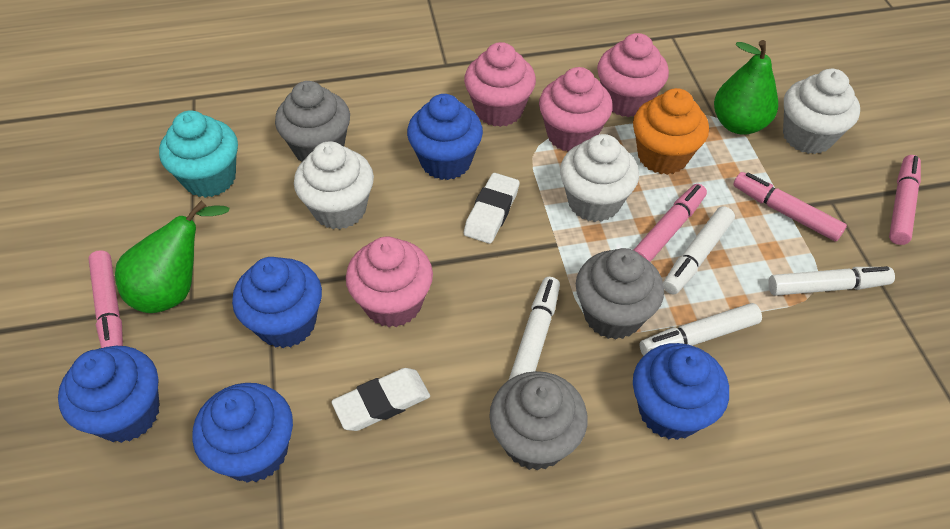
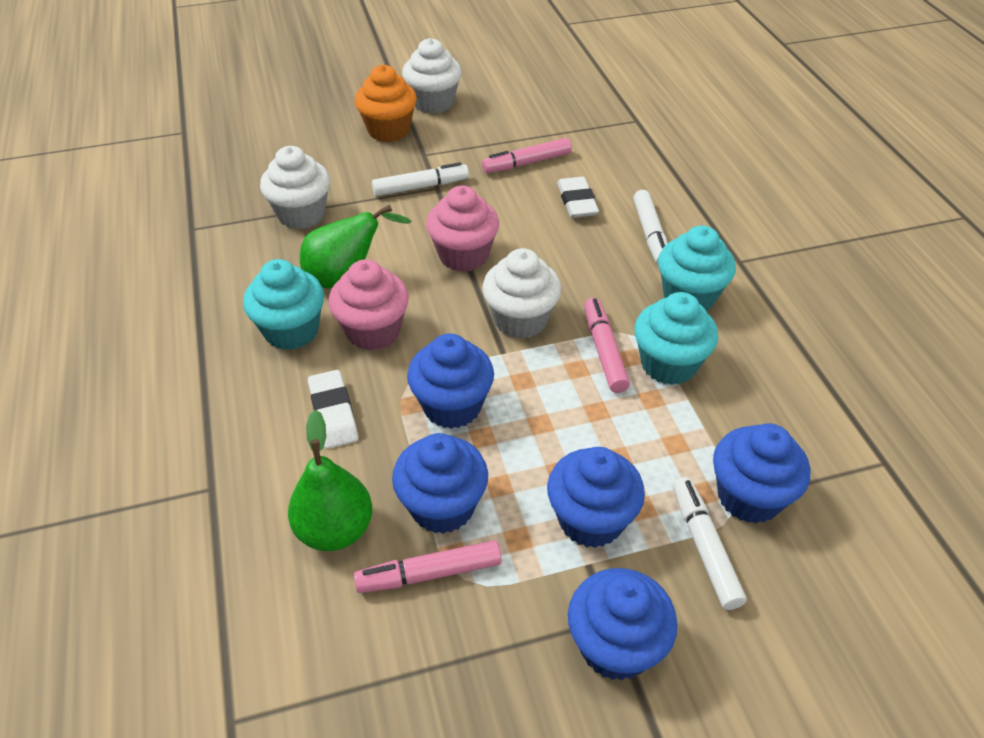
grey cupcake: 3 -> 0
pink cupcake: 4 -> 2
pink marker: 4 -> 3
turquoise cupcake: 1 -> 3
white marker: 4 -> 3

